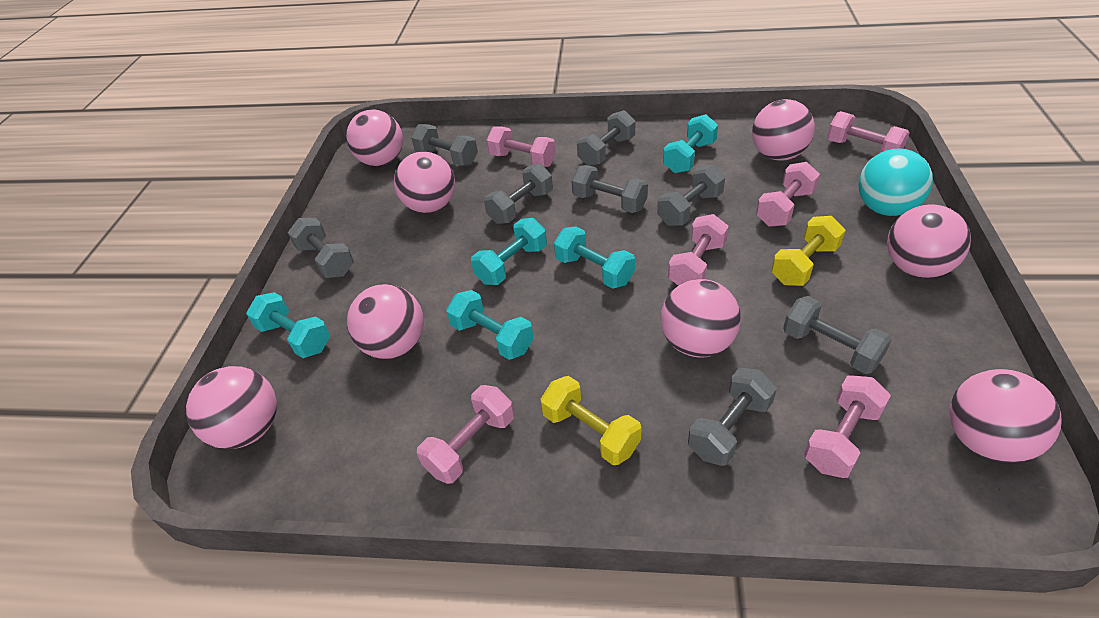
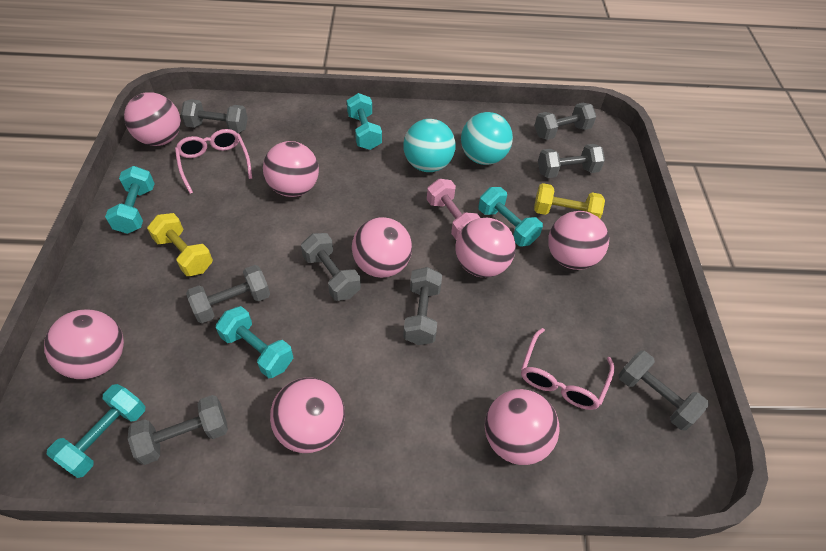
pink dumbbell: 6 -> 1
pink glasses: 0 -> 2
turquoise ball: 1 -> 2

